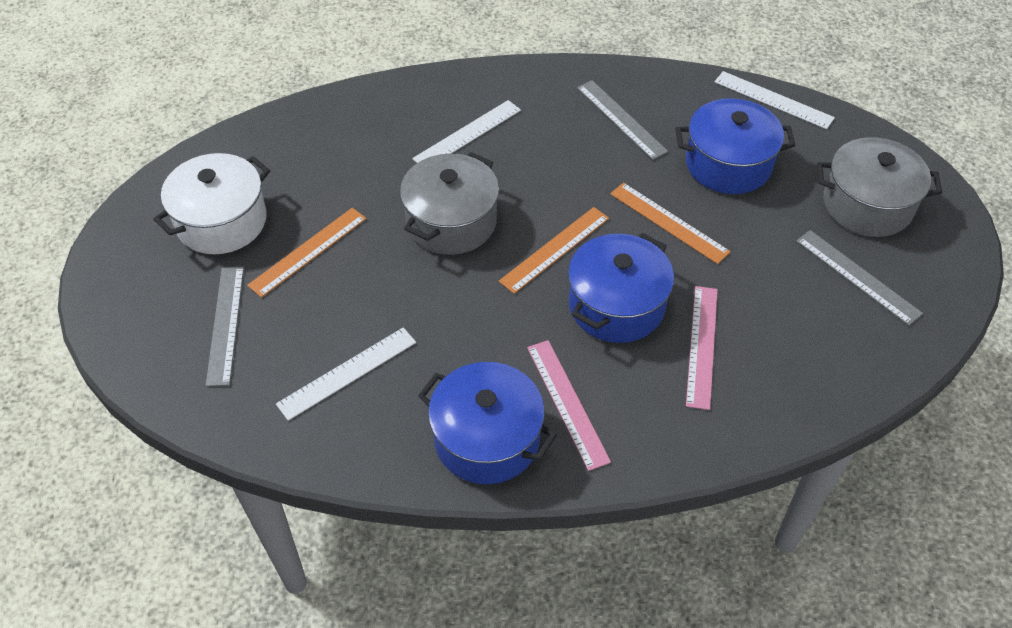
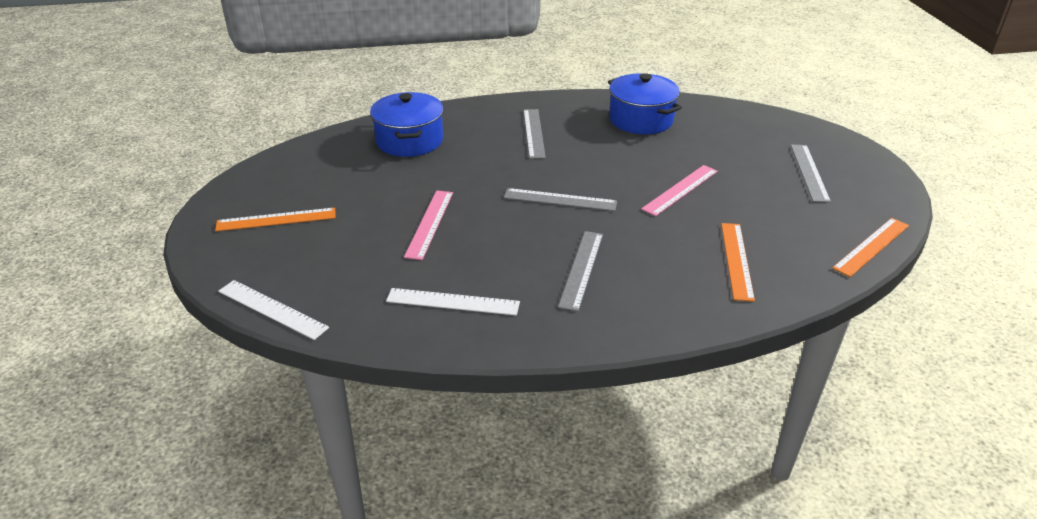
blue pot: 3 -> 2
grey pot: 2 -> 0
grey ruler: 3 -> 4
white pot: 1 -> 0
white ruler: 3 -> 2

